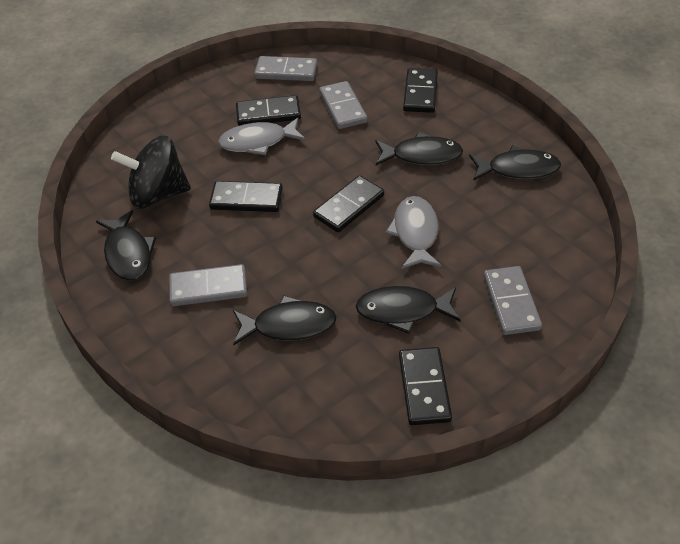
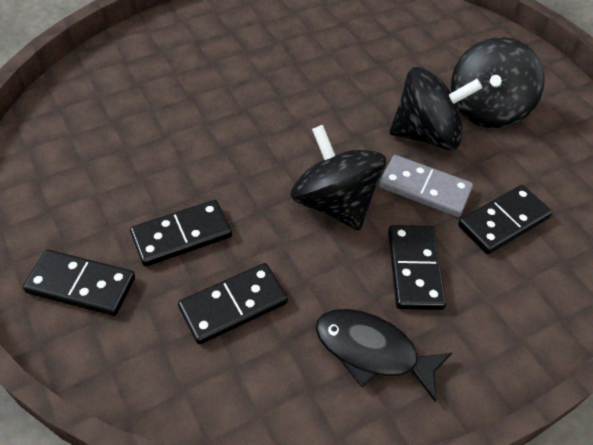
black fish: 5 -> 1
black spinning top: 1 -> 3
grey domino: 4 -> 1
grey fish: 2 -> 0

